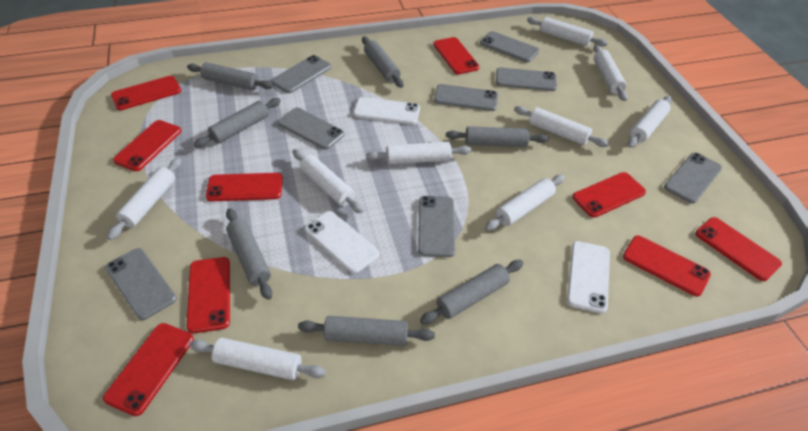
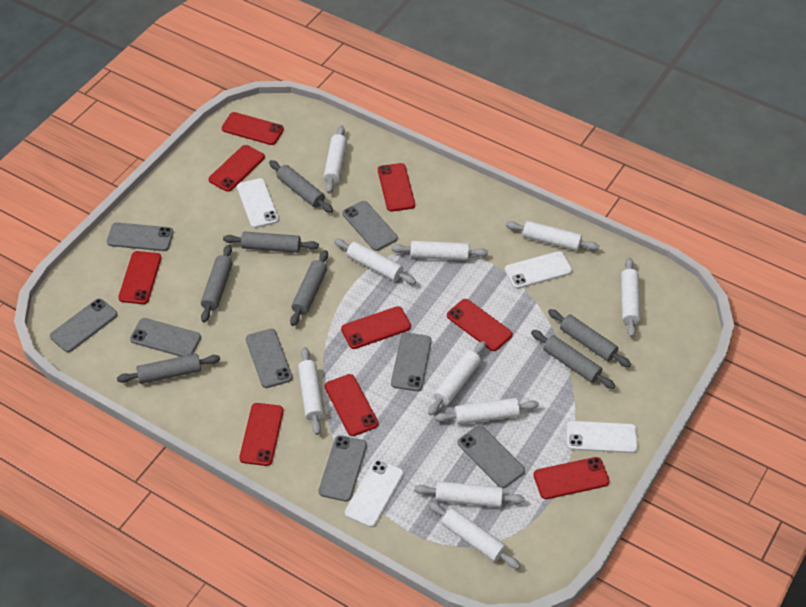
white phone: 3 -> 4
white rolling pin: 9 -> 10

